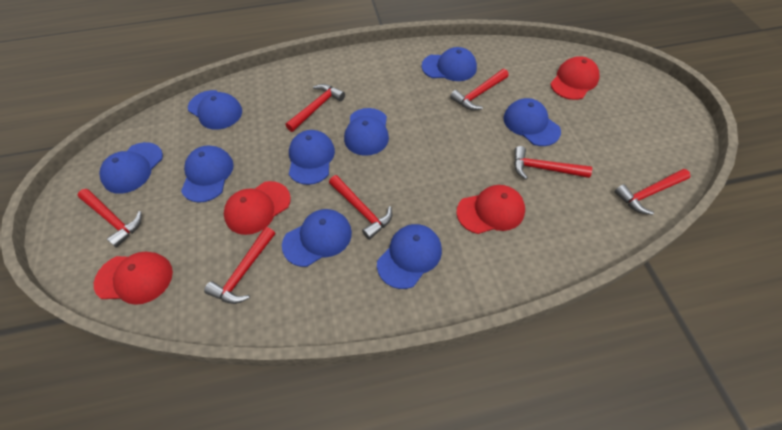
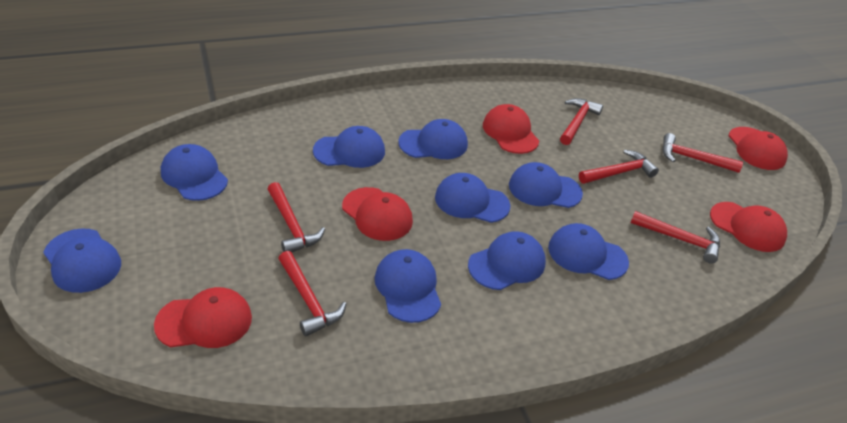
red cap: 4 -> 5
red hammer: 7 -> 6

